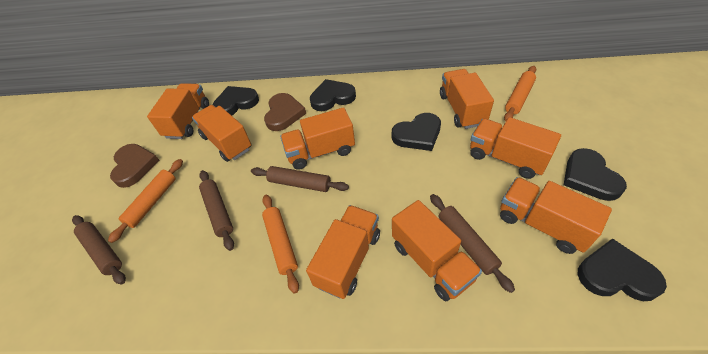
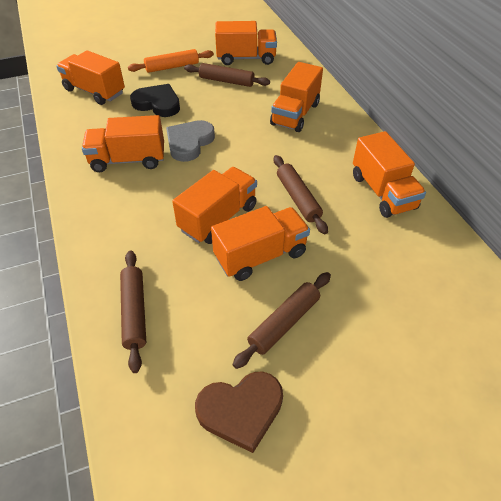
black heart: 5 -> 1
brown heart: 2 -> 1
grey heart: 0 -> 1
orange rolling pin: 3 -> 1
orange truck: 8 -> 7

